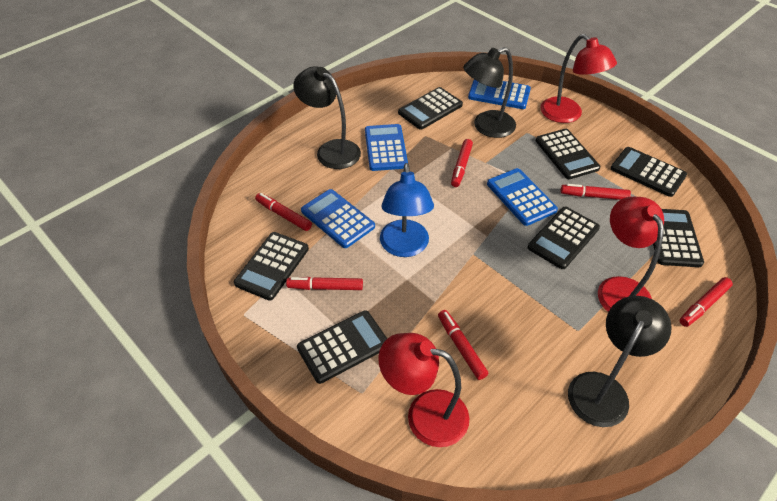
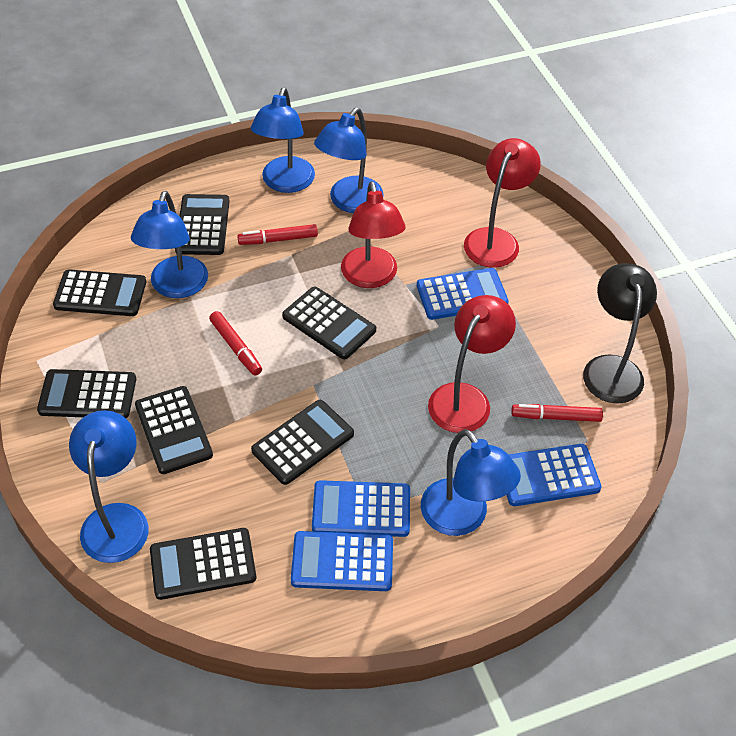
black lamp: 3 -> 1
blue lamp: 1 -> 5
red marker: 6 -> 3

